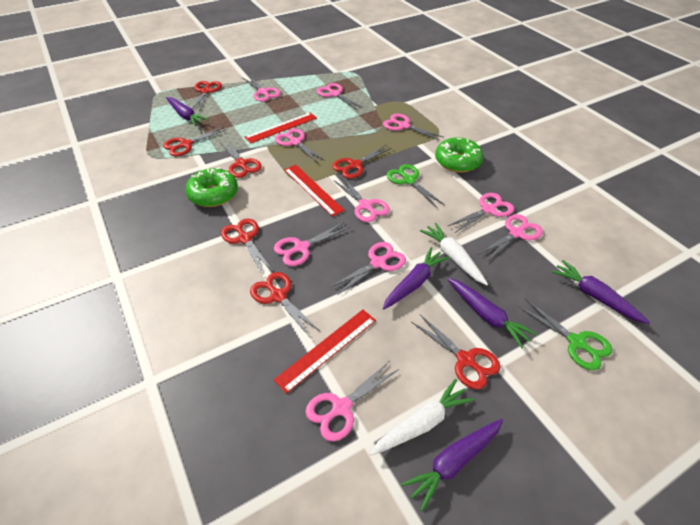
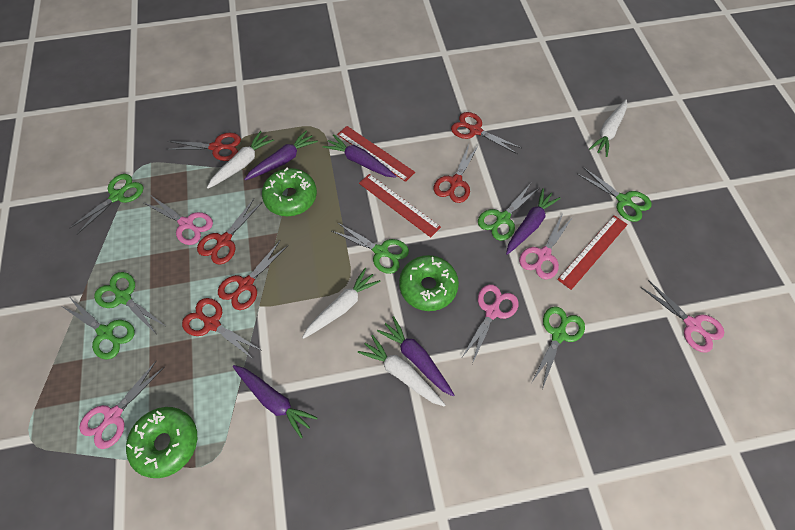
green donut: 2 -> 3
green scissors: 2 -> 7
pink scissors: 10 -> 5
red scissors: 7 -> 6
white carrot: 2 -> 4

